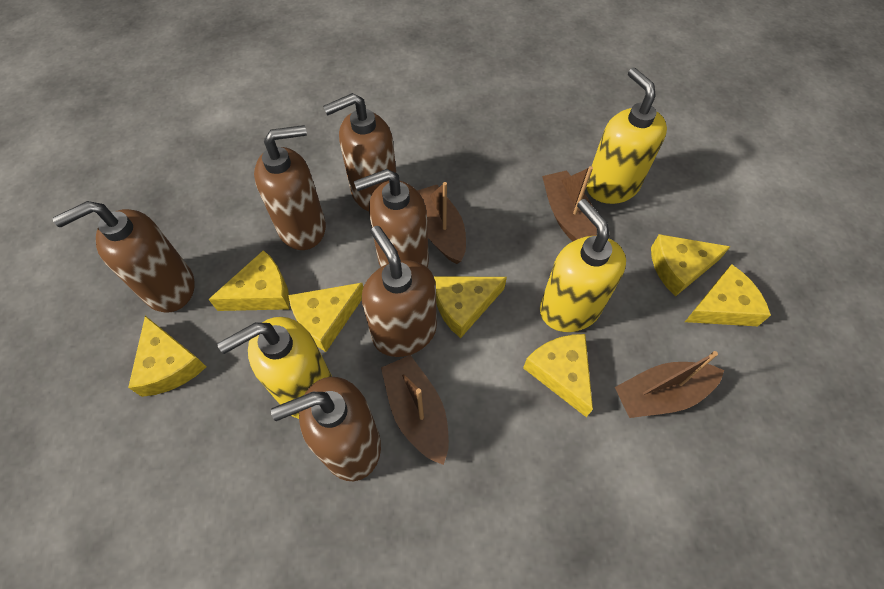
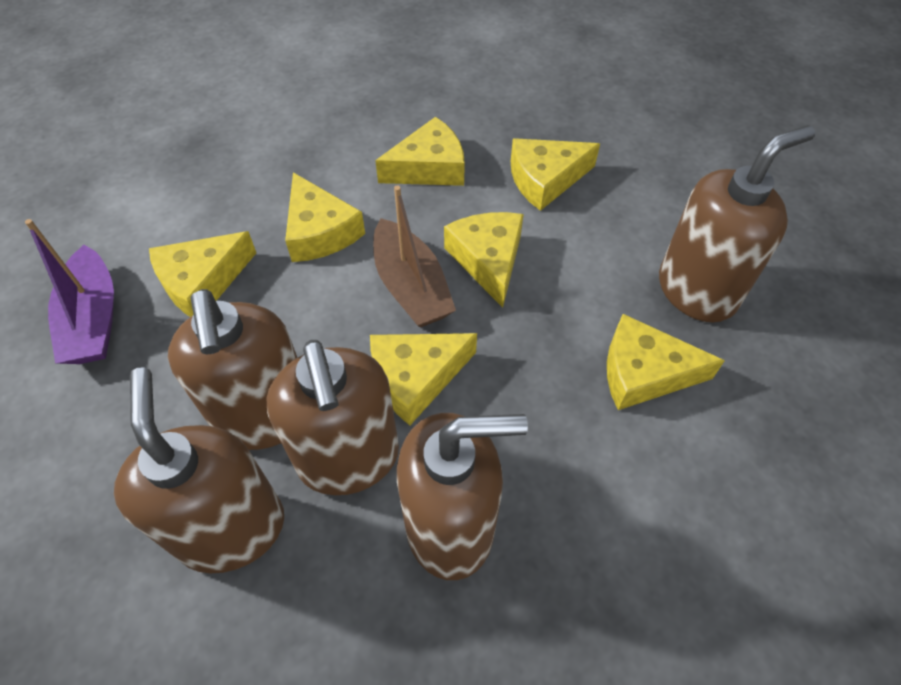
brown boat: 4 -> 1
brown soap dispenser: 6 -> 5
purple boat: 0 -> 1
yellow soap dispenser: 3 -> 0

